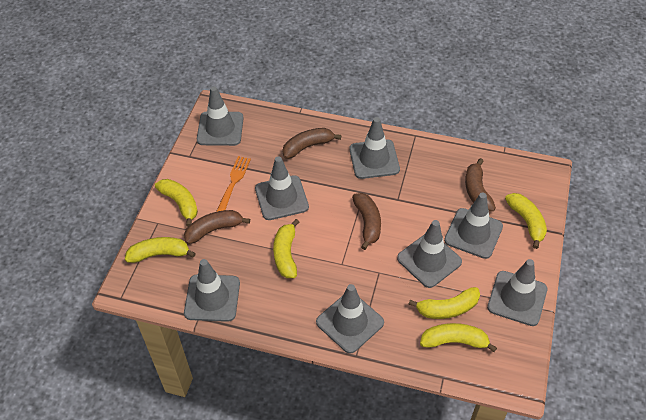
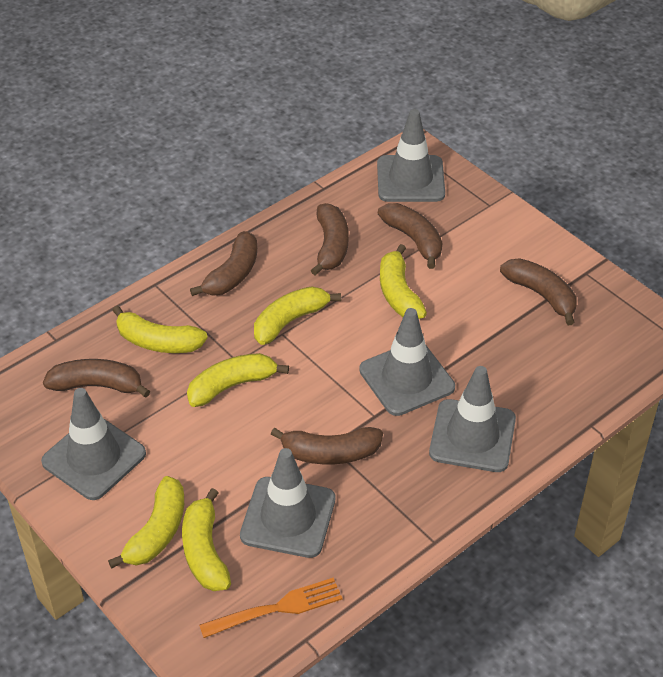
brown banana: 4 -> 6
grey traffic cone: 8 -> 5

